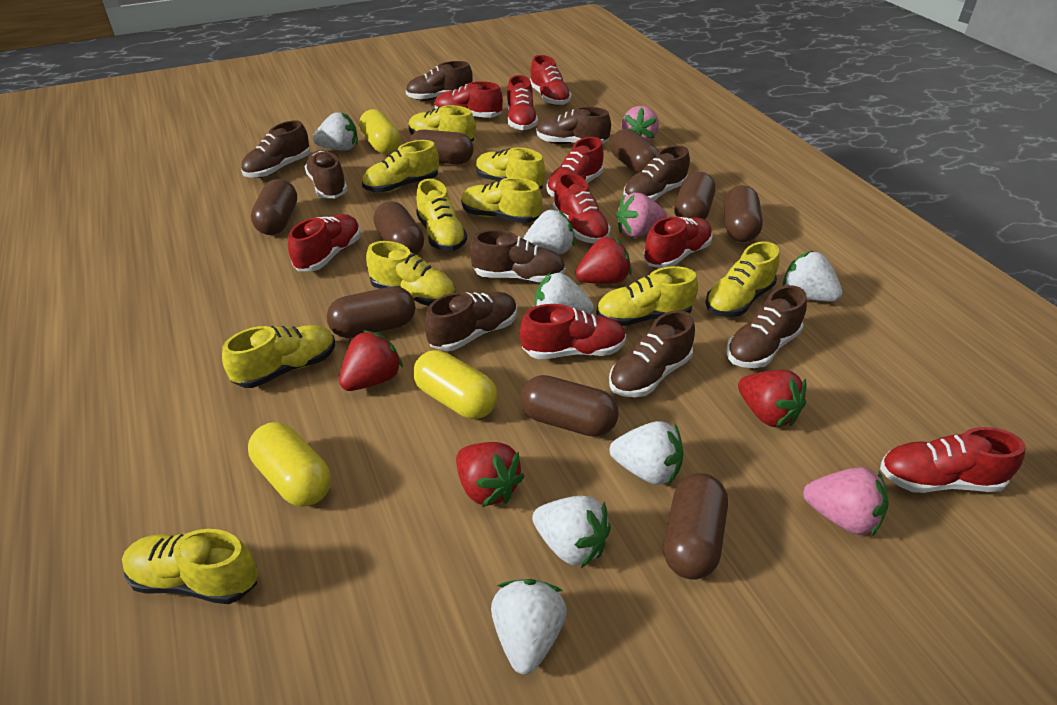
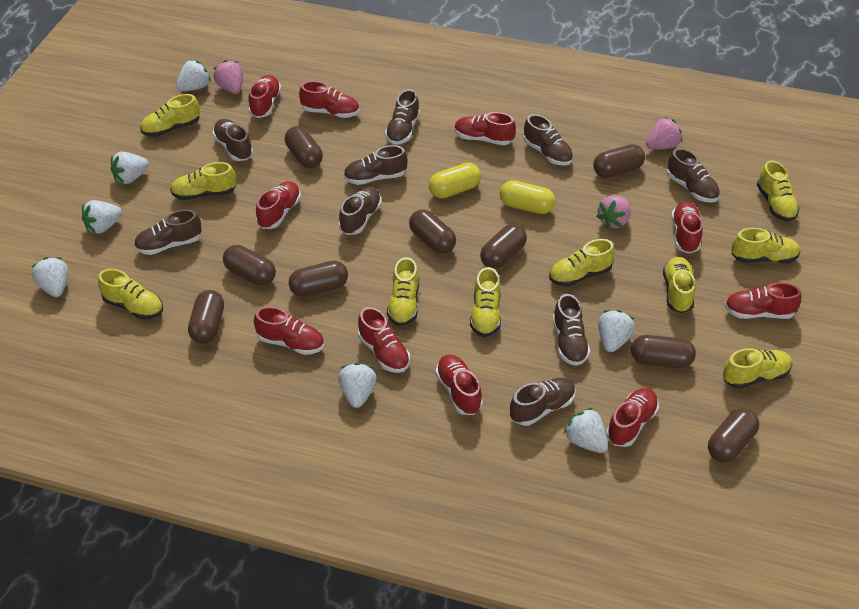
red shoe: 9 -> 10
red strawberry: 4 -> 0
yellow capsule: 3 -> 2

